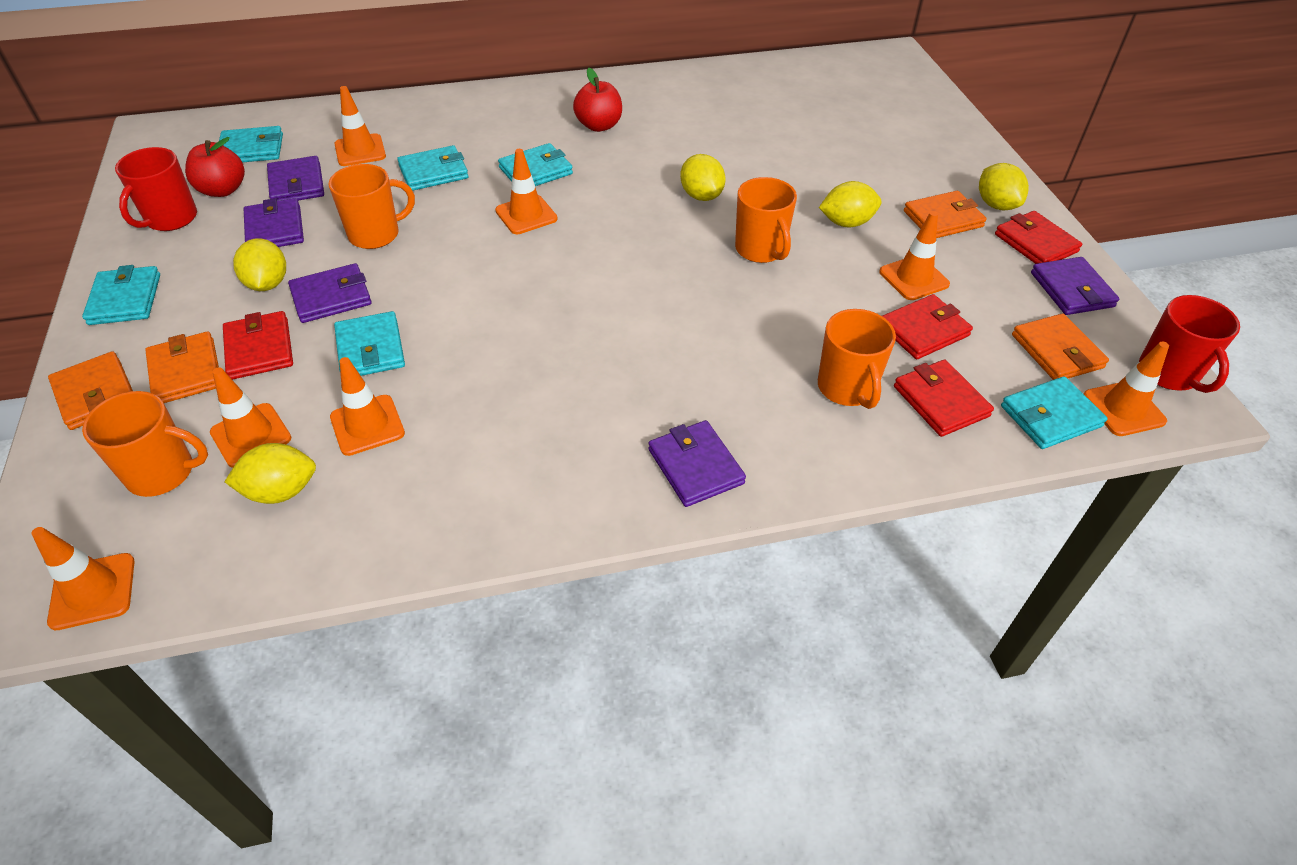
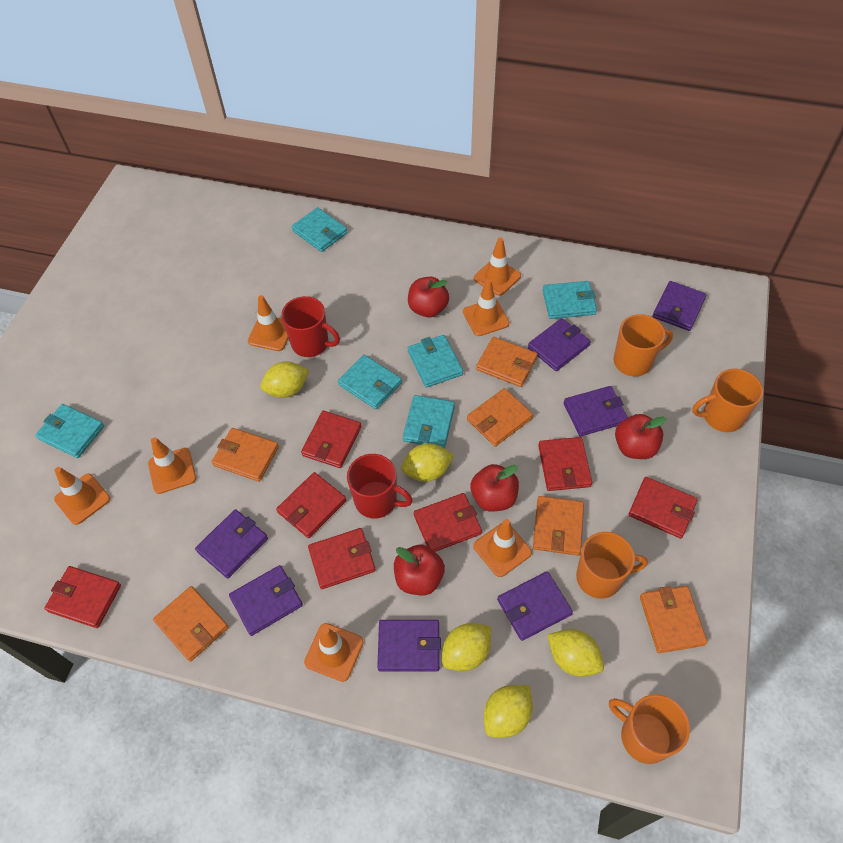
orange wallet: 4 -> 6
purple wallet: 5 -> 7
red apple: 2 -> 4
red wallet: 4 -> 7

